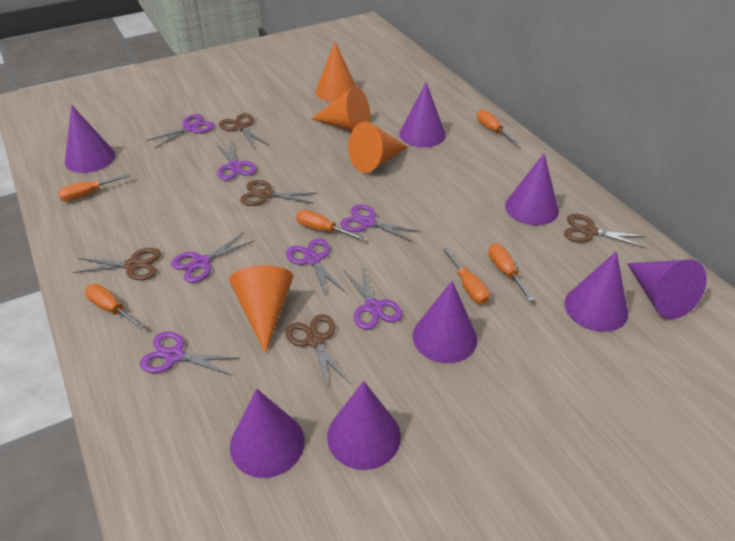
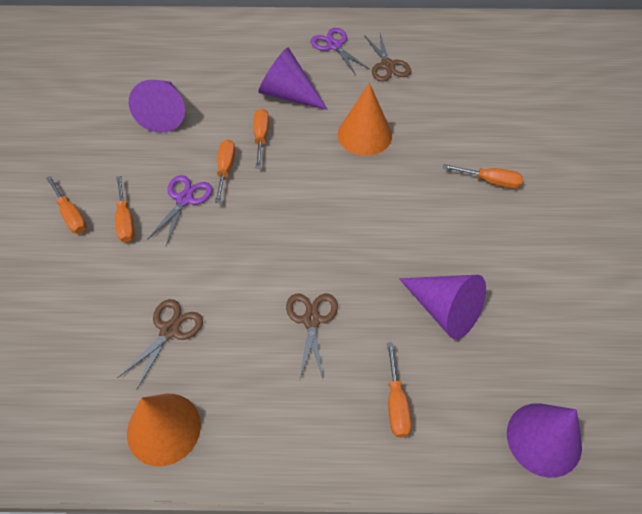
brown scissors: 5 -> 3
orange cone: 4 -> 2
purple cone: 8 -> 4
purple scissors: 7 -> 2

